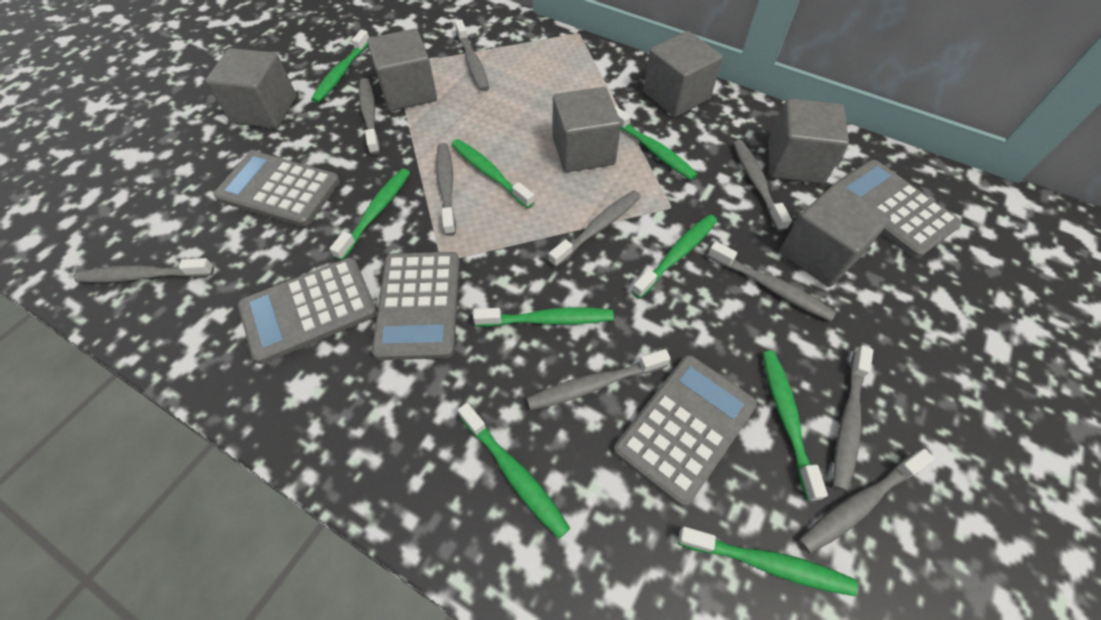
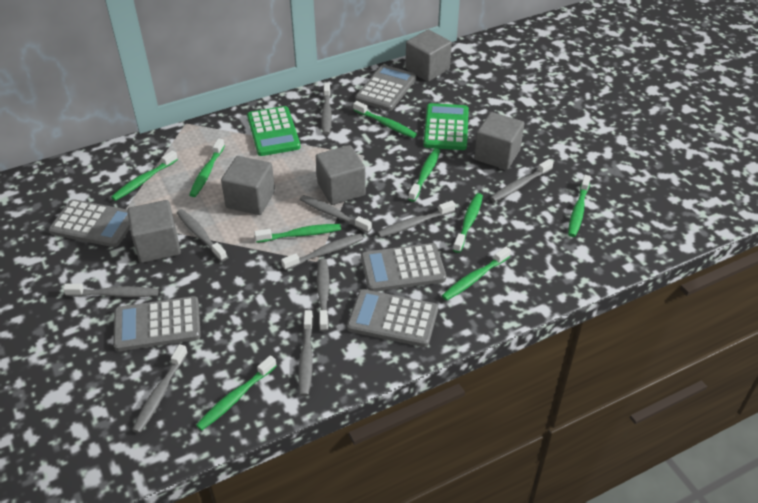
green calculator: 0 -> 2
grey cube: 6 -> 5

